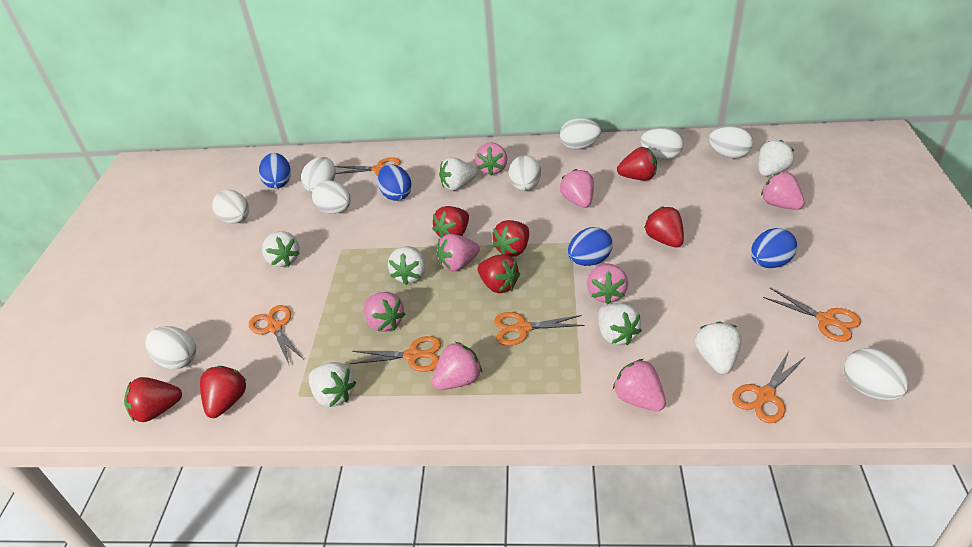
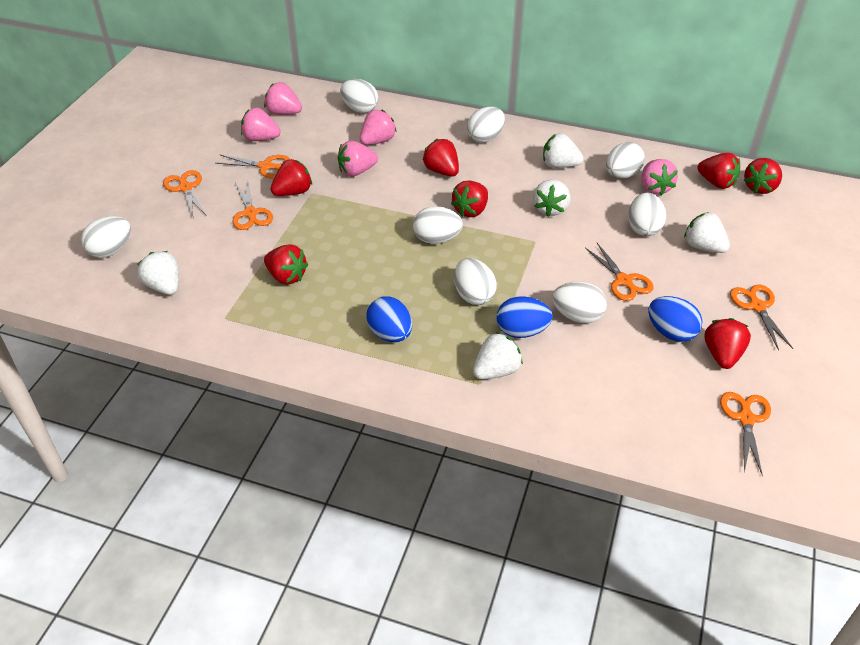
blue egg: 4 -> 3
pink strawberry: 8 -> 5
white egg: 9 -> 8
white strawberry: 7 -> 5

